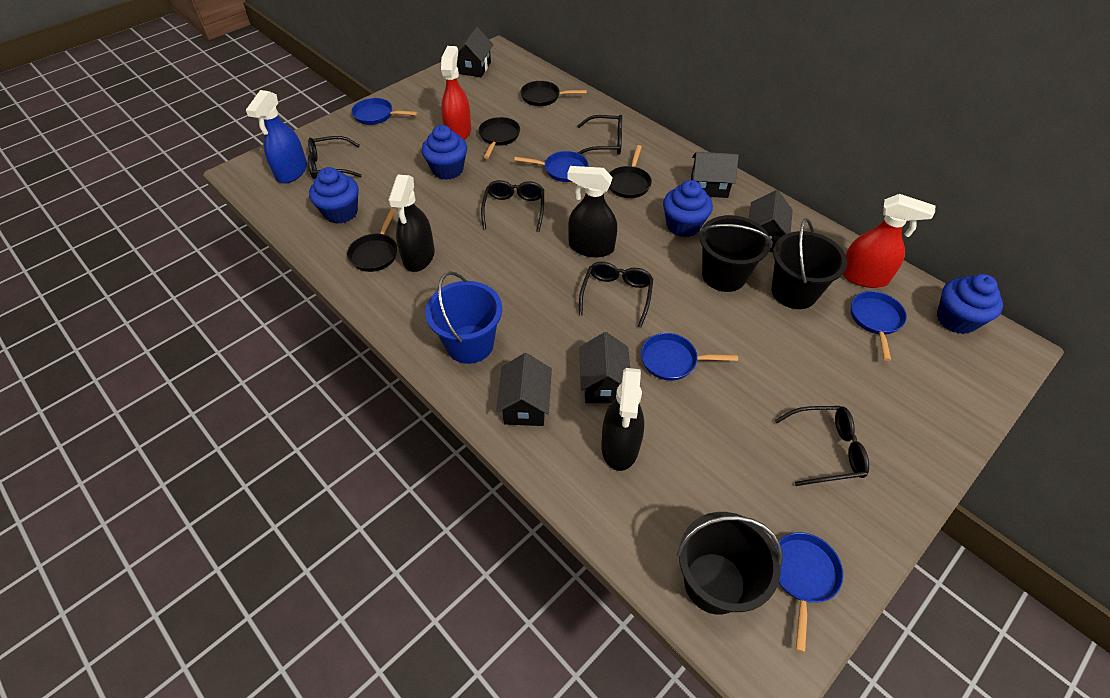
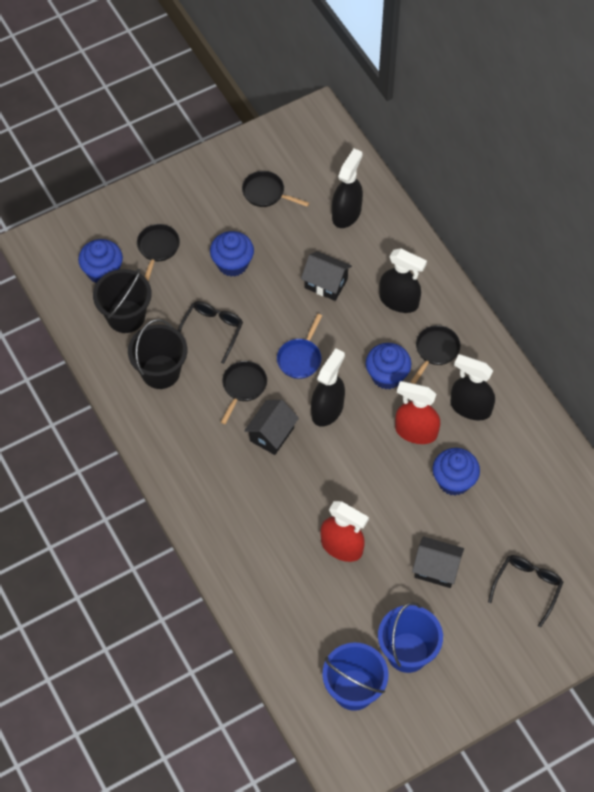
black bucket: 3 -> 2
black glasses: 5 -> 2
black house: 5 -> 3
black spray bottle: 3 -> 4
blue bucket: 1 -> 2
blue pan: 5 -> 1
blue spray bottle: 1 -> 0

